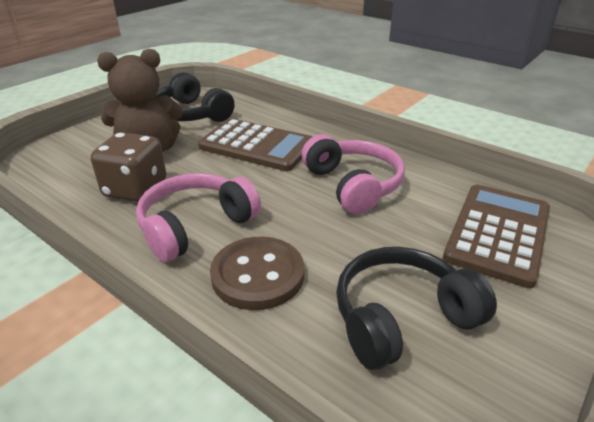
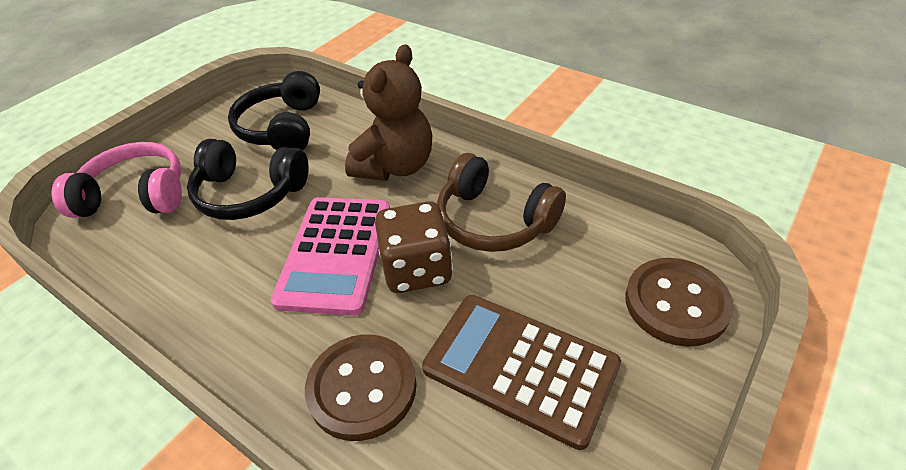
brown button: 1 -> 2
brown calculator: 2 -> 1
brown headphones: 0 -> 1
pink calculator: 0 -> 1
pink headphones: 2 -> 1

